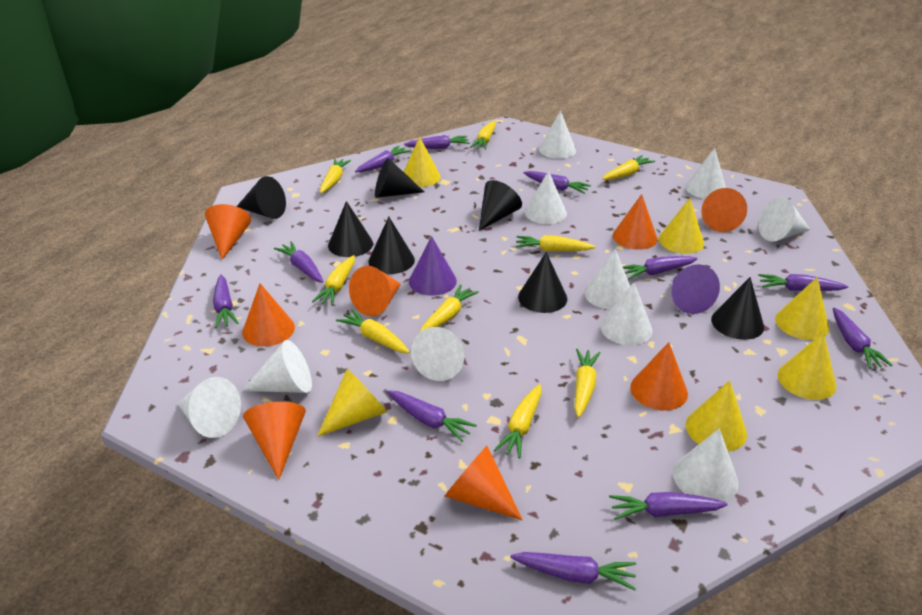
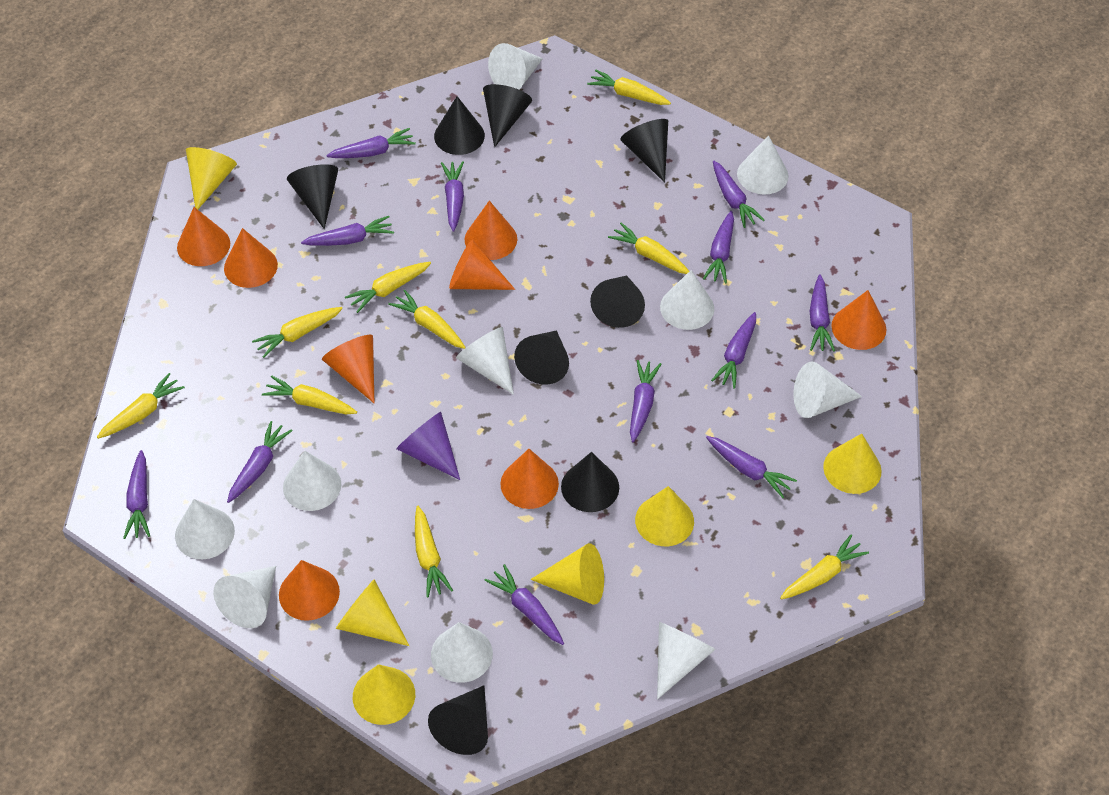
black cone: 7 -> 8
purple carrot: 11 -> 12
purple cone: 2 -> 1

